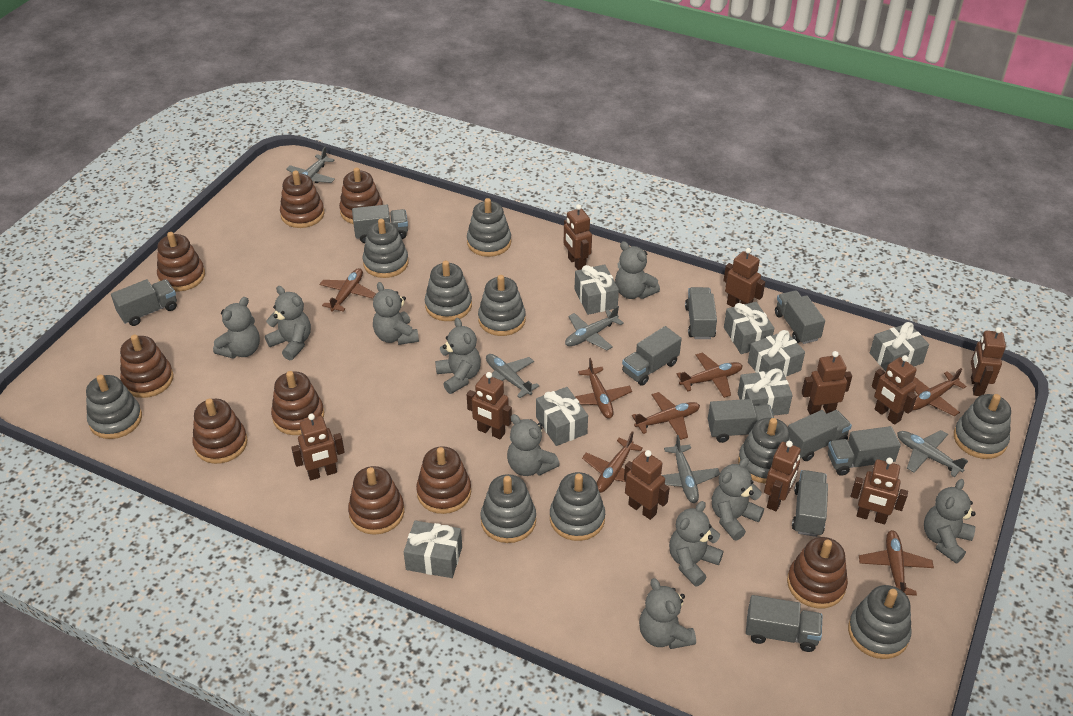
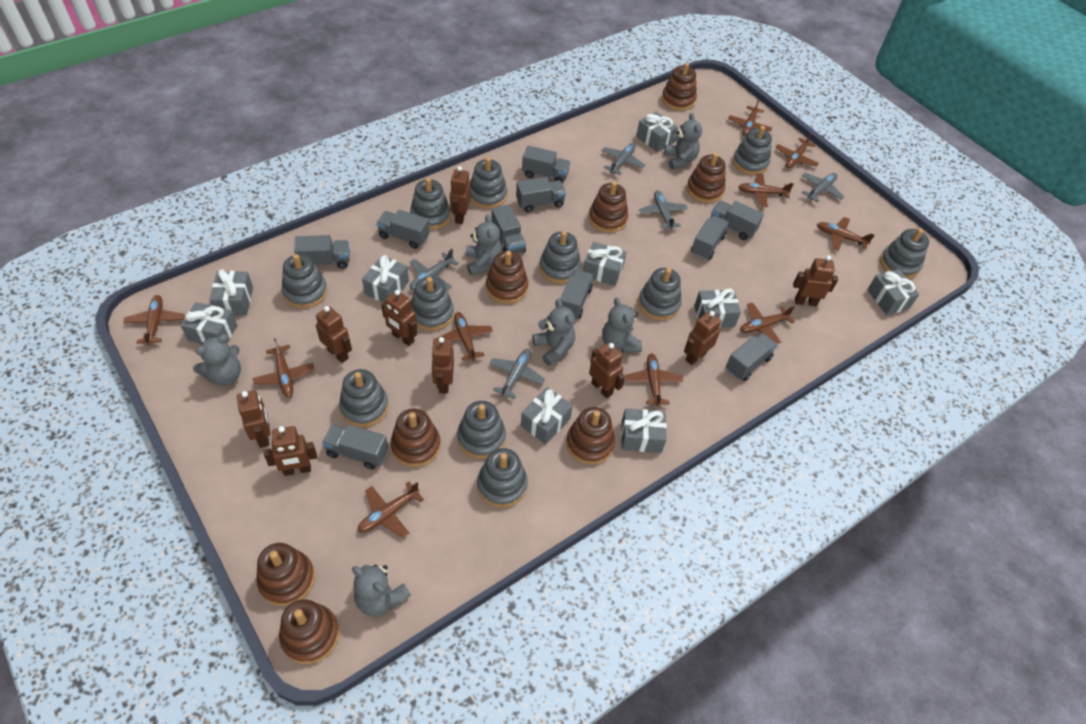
brown plane: 7 -> 10
brown robot: 10 -> 9
brown stacking toy: 9 -> 8
grey gift: 7 -> 9
grey stacking toy: 10 -> 11
grey teddy bear: 10 -> 6

